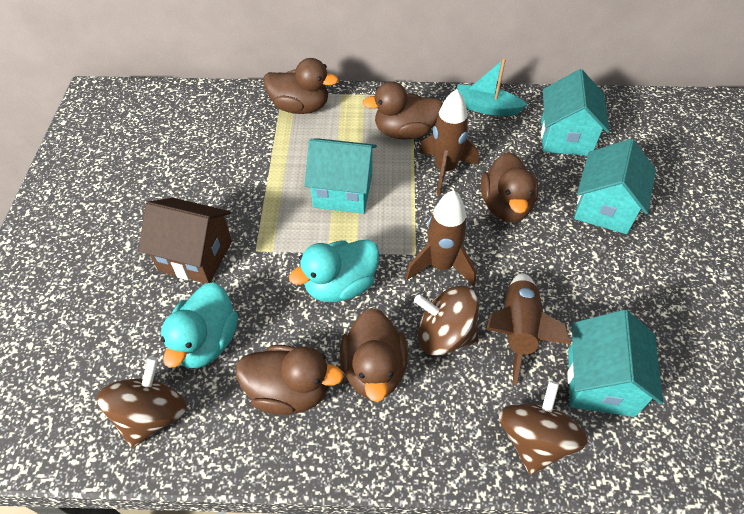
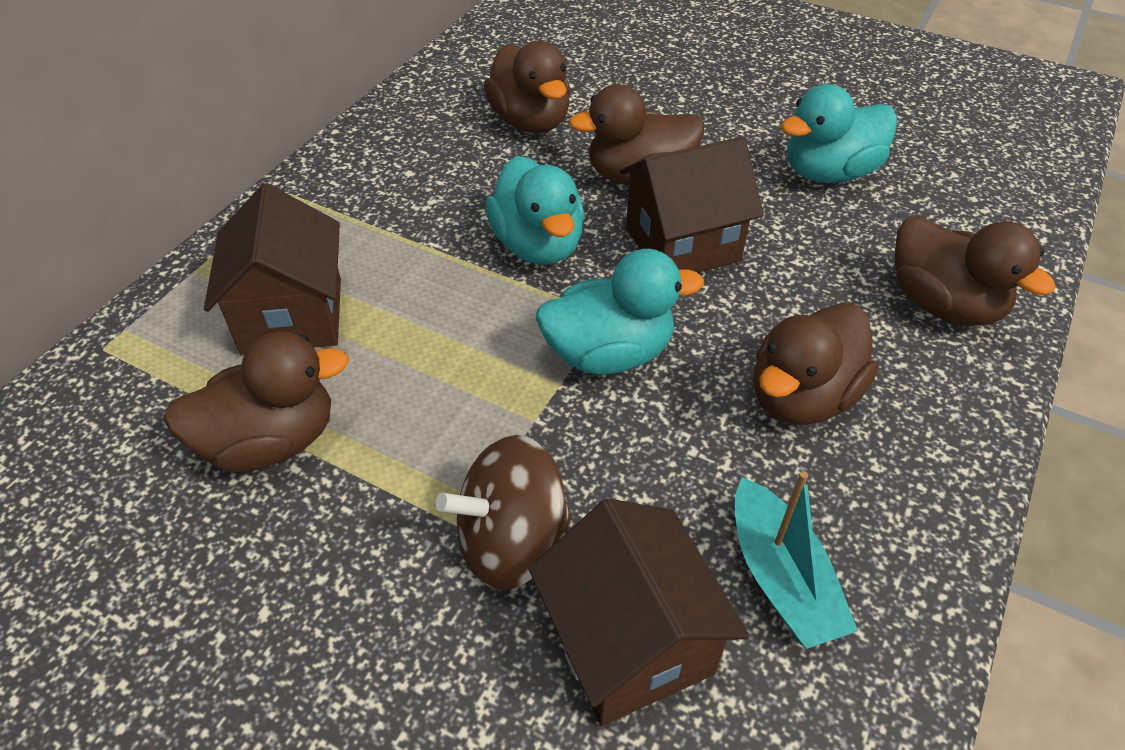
brown house: 1 -> 3
brown rocket: 3 -> 0
brown spinning top: 3 -> 1
turquoise duck: 2 -> 3
turquoise house: 4 -> 0

